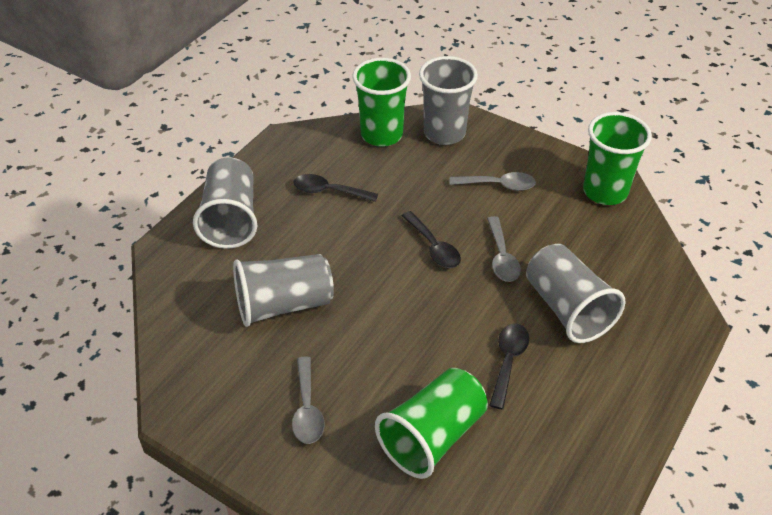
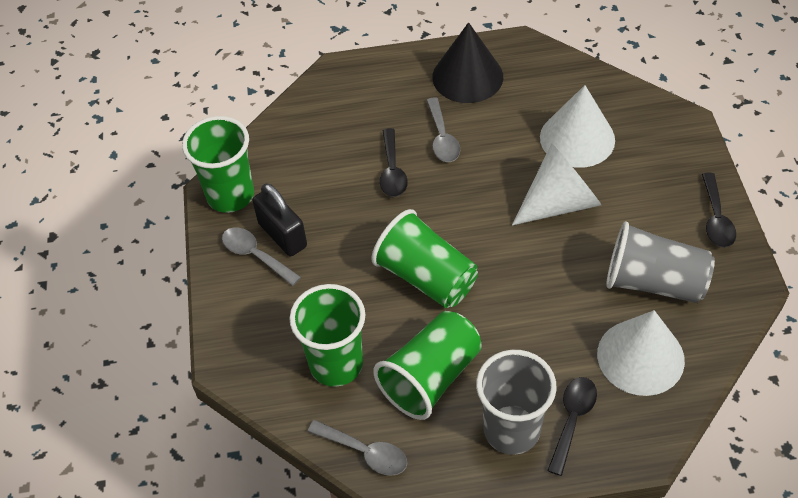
black cone: 0 -> 1
black padlock: 0 -> 1
green cup: 3 -> 4
grey cup: 4 -> 2
white cone: 0 -> 3

